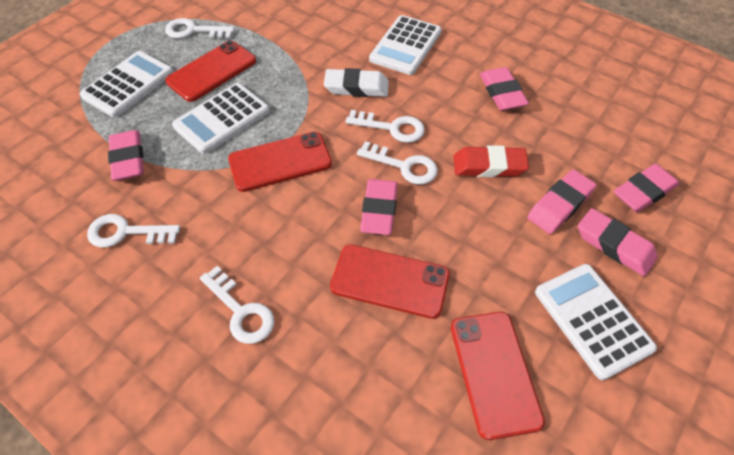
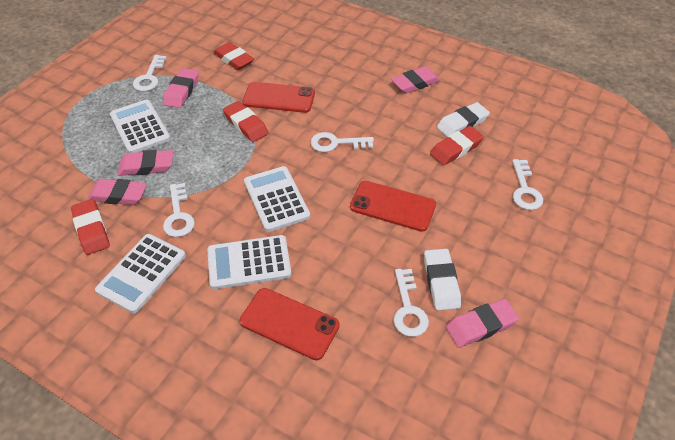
pink eraser: 6 -> 5
red eraser: 1 -> 4
red phone: 4 -> 3
white eraser: 1 -> 2

